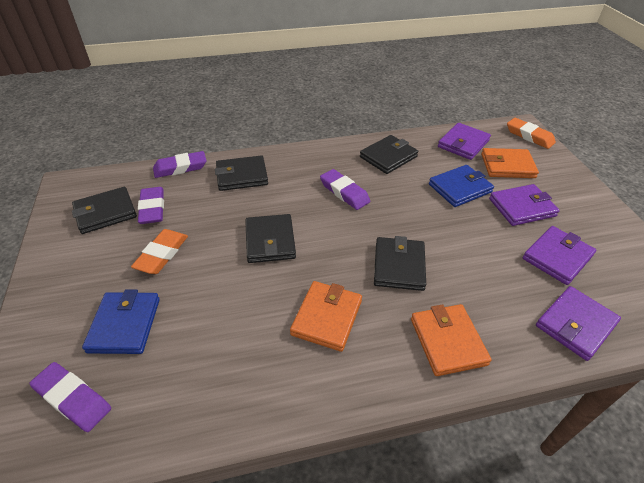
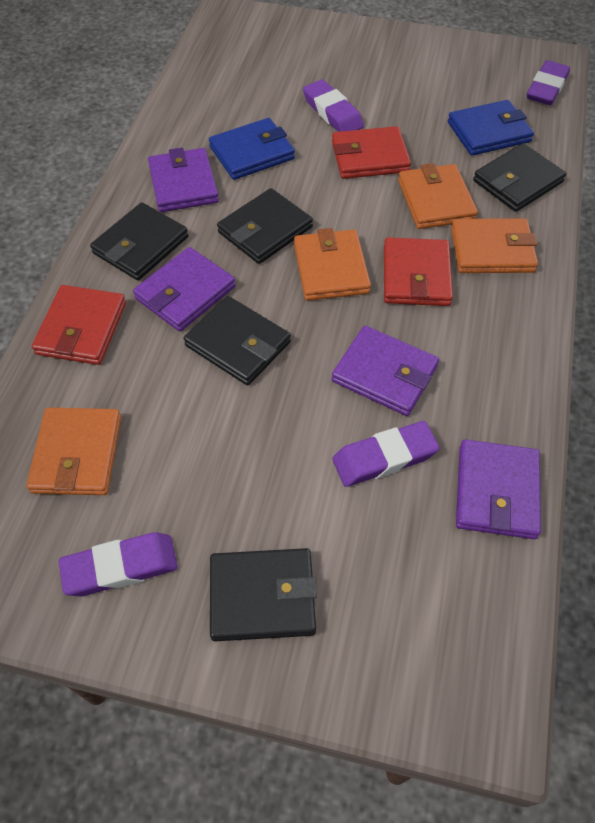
orange eraser: 2 -> 0
orange wallet: 3 -> 4
red wallet: 0 -> 3

